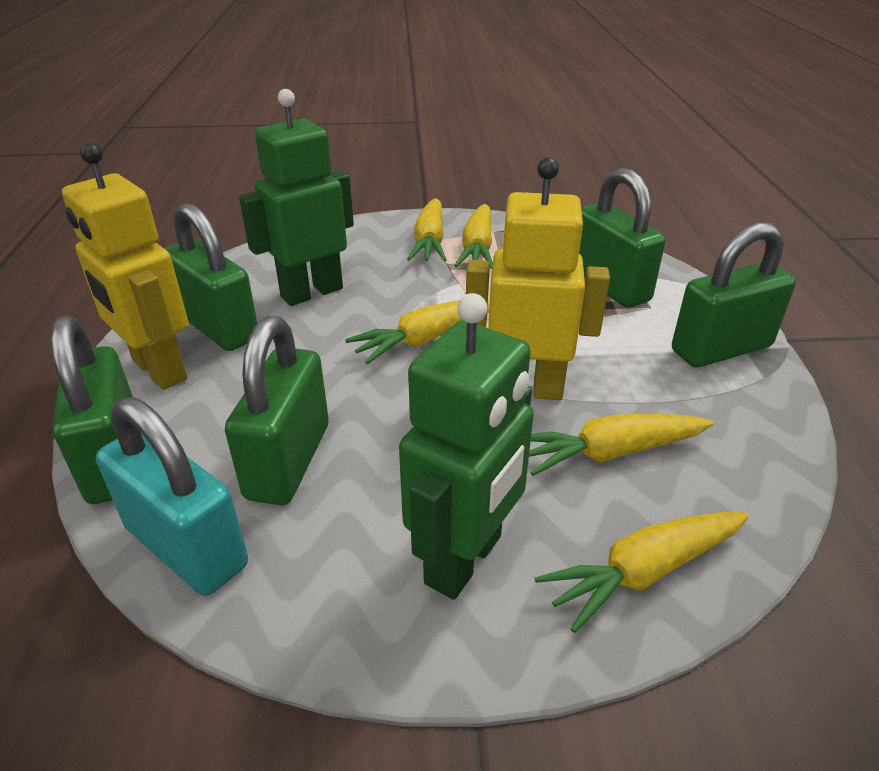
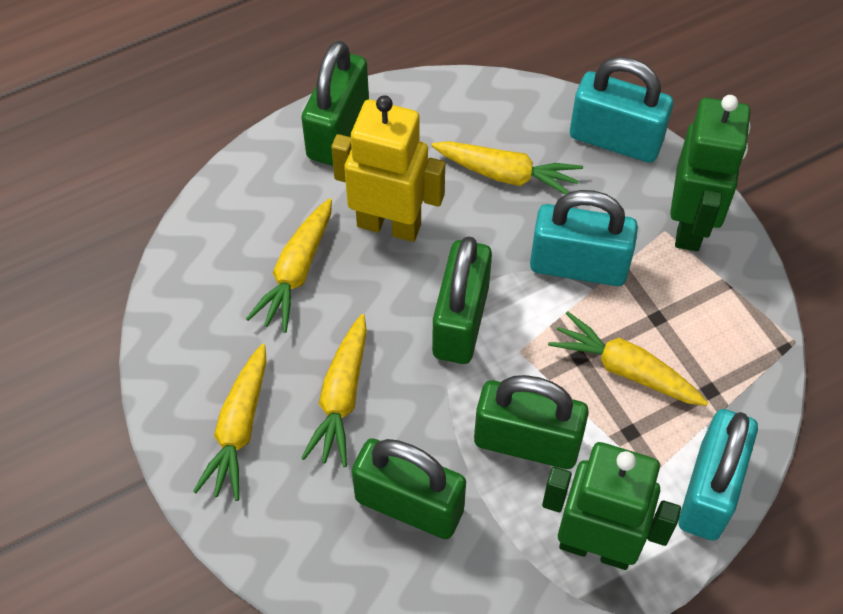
green padlock: 5 -> 4
turquoise padlock: 1 -> 3
yellow robot: 2 -> 1

